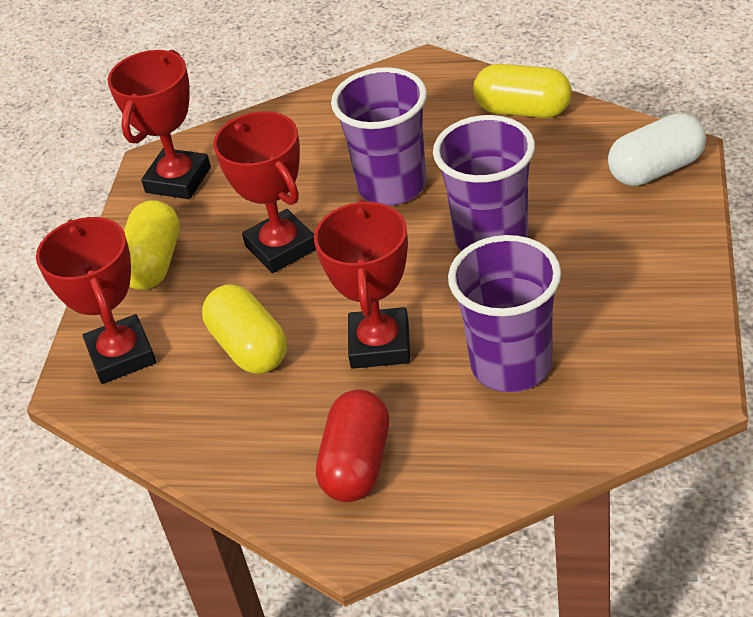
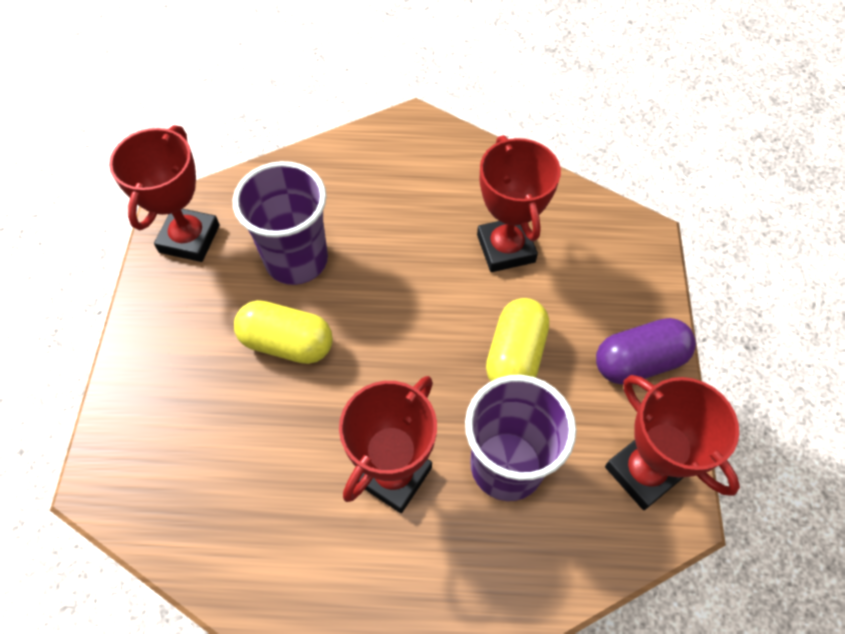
purple capsule: 0 -> 1
purple cup: 3 -> 2
red capsule: 1 -> 0
white capsule: 1 -> 0
yellow capsule: 3 -> 2

